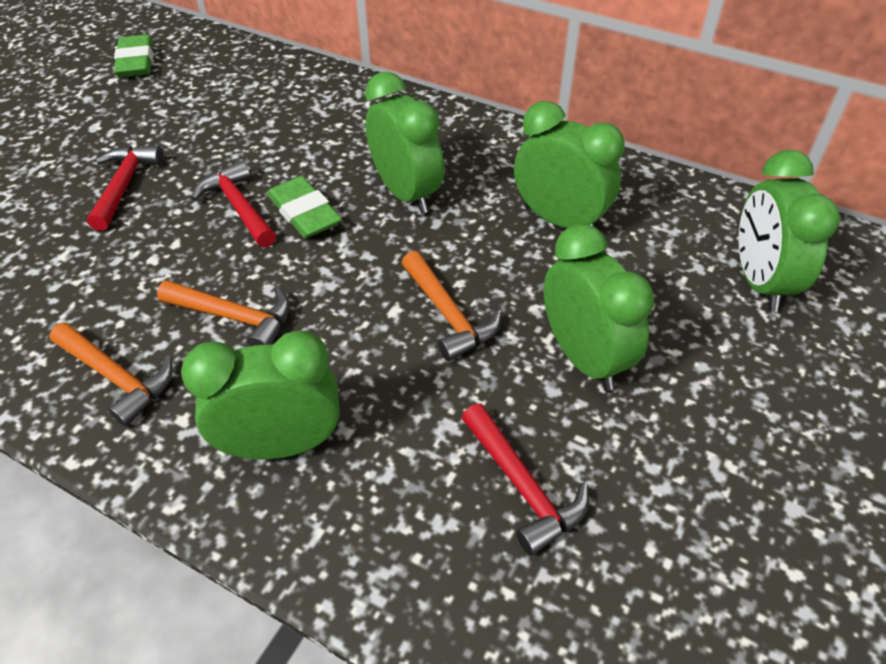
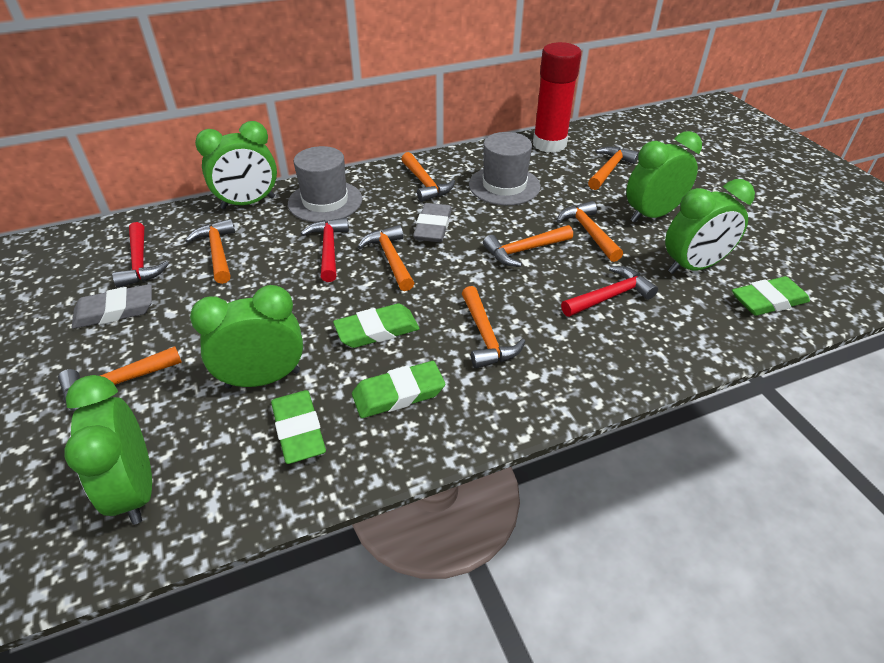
green eraser: 2 -> 4
grey eraser: 0 -> 2
grey hat: 0 -> 2
orange hammer: 3 -> 8
red glue stick: 0 -> 1

